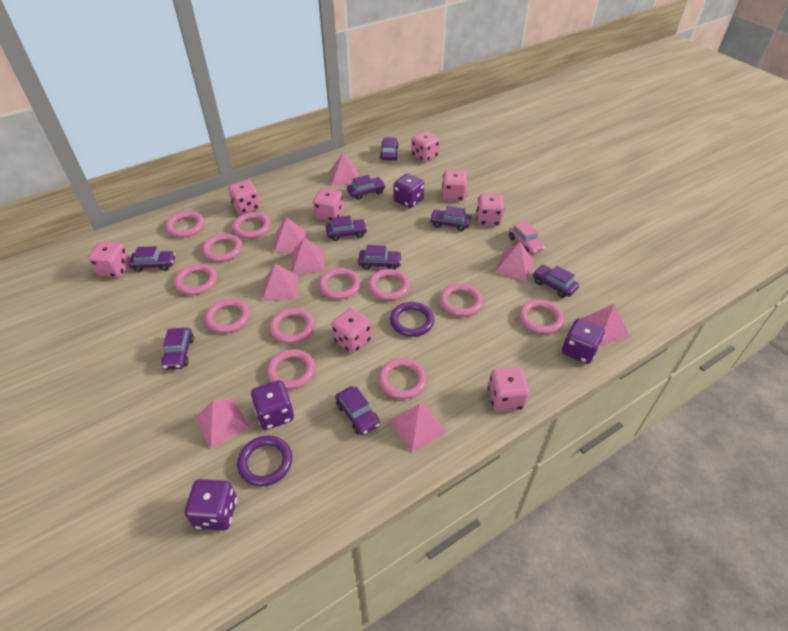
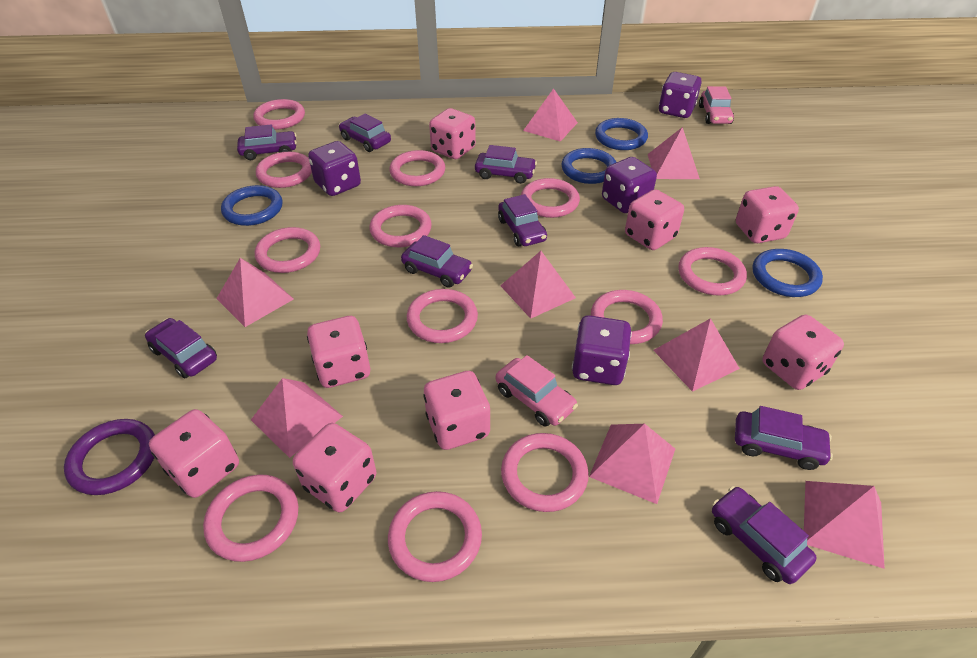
blue ring: 0 -> 4
pink car: 1 -> 2
purple car: 9 -> 8
purple ring: 2 -> 1

